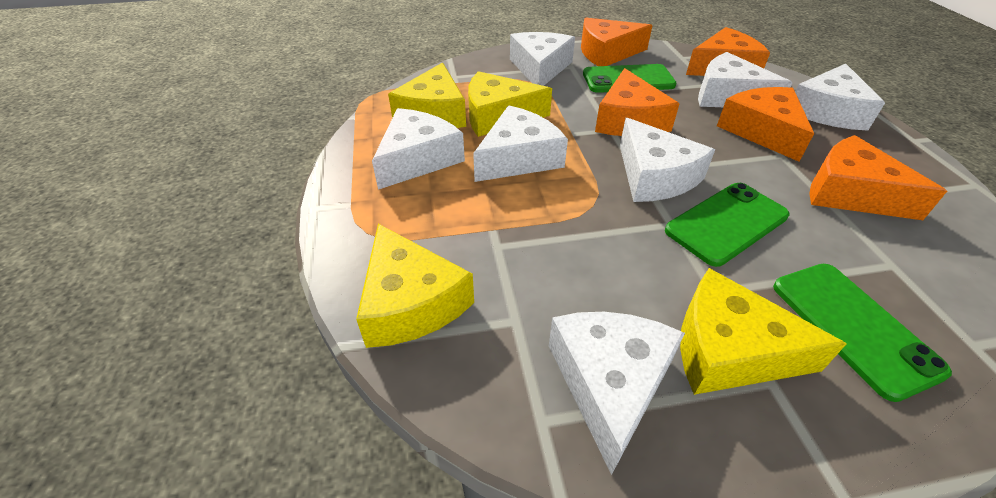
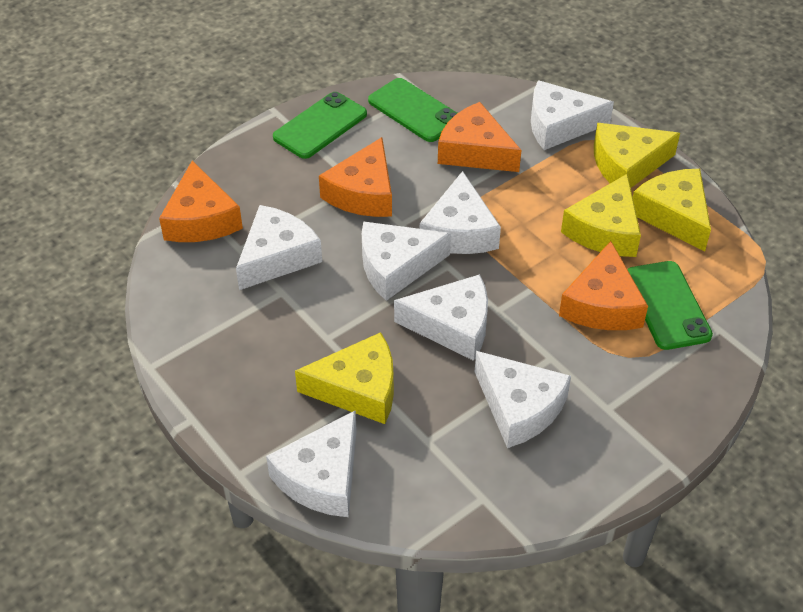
orange cheese: 5 -> 4

